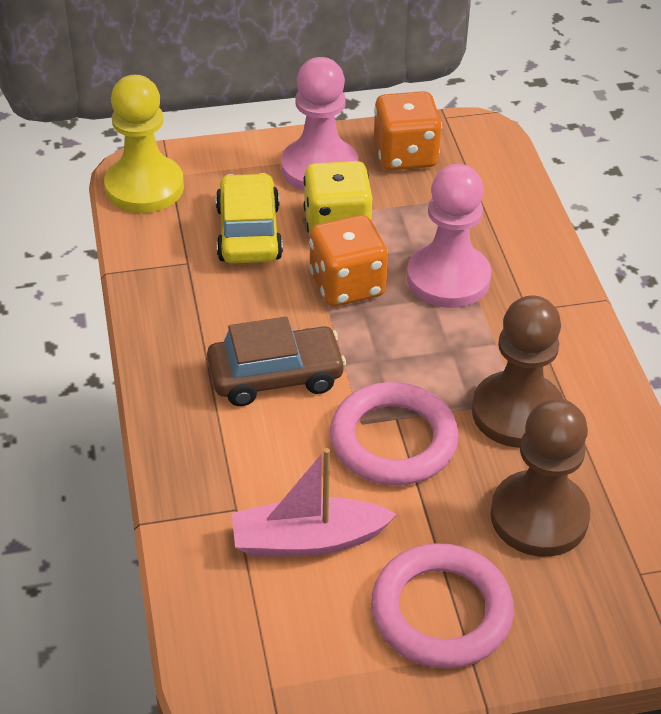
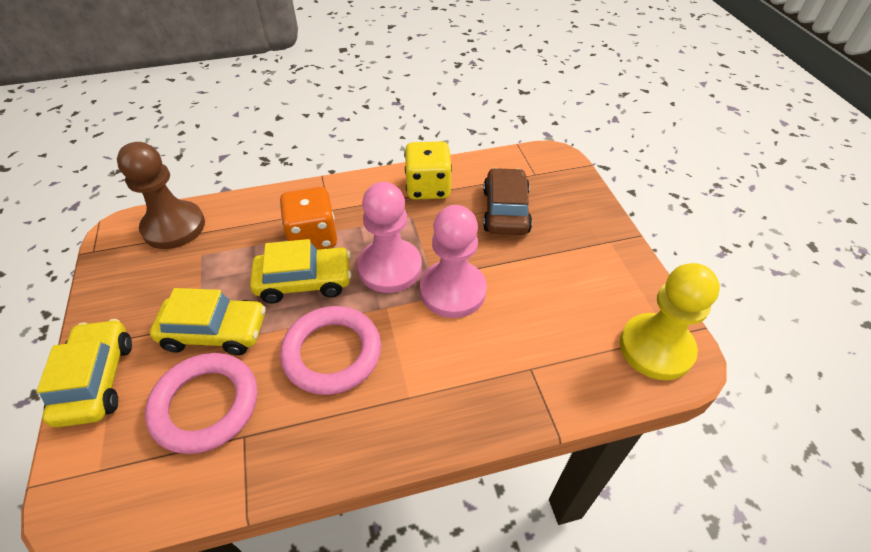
brown pawn: 2 -> 1
orange dice: 2 -> 1
pink boat: 1 -> 0
yellow car: 1 -> 3

